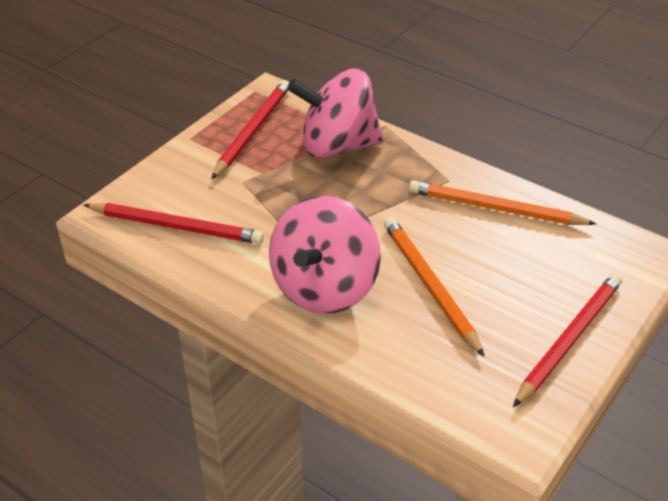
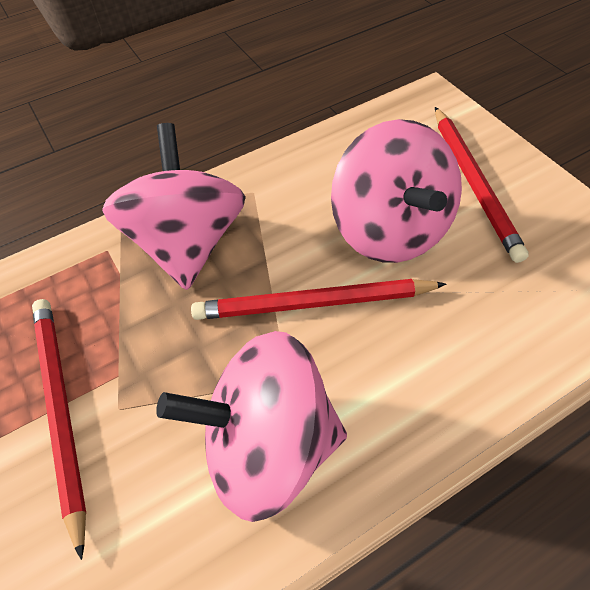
orange pencil: 2 -> 0
pink spinning top: 2 -> 3

